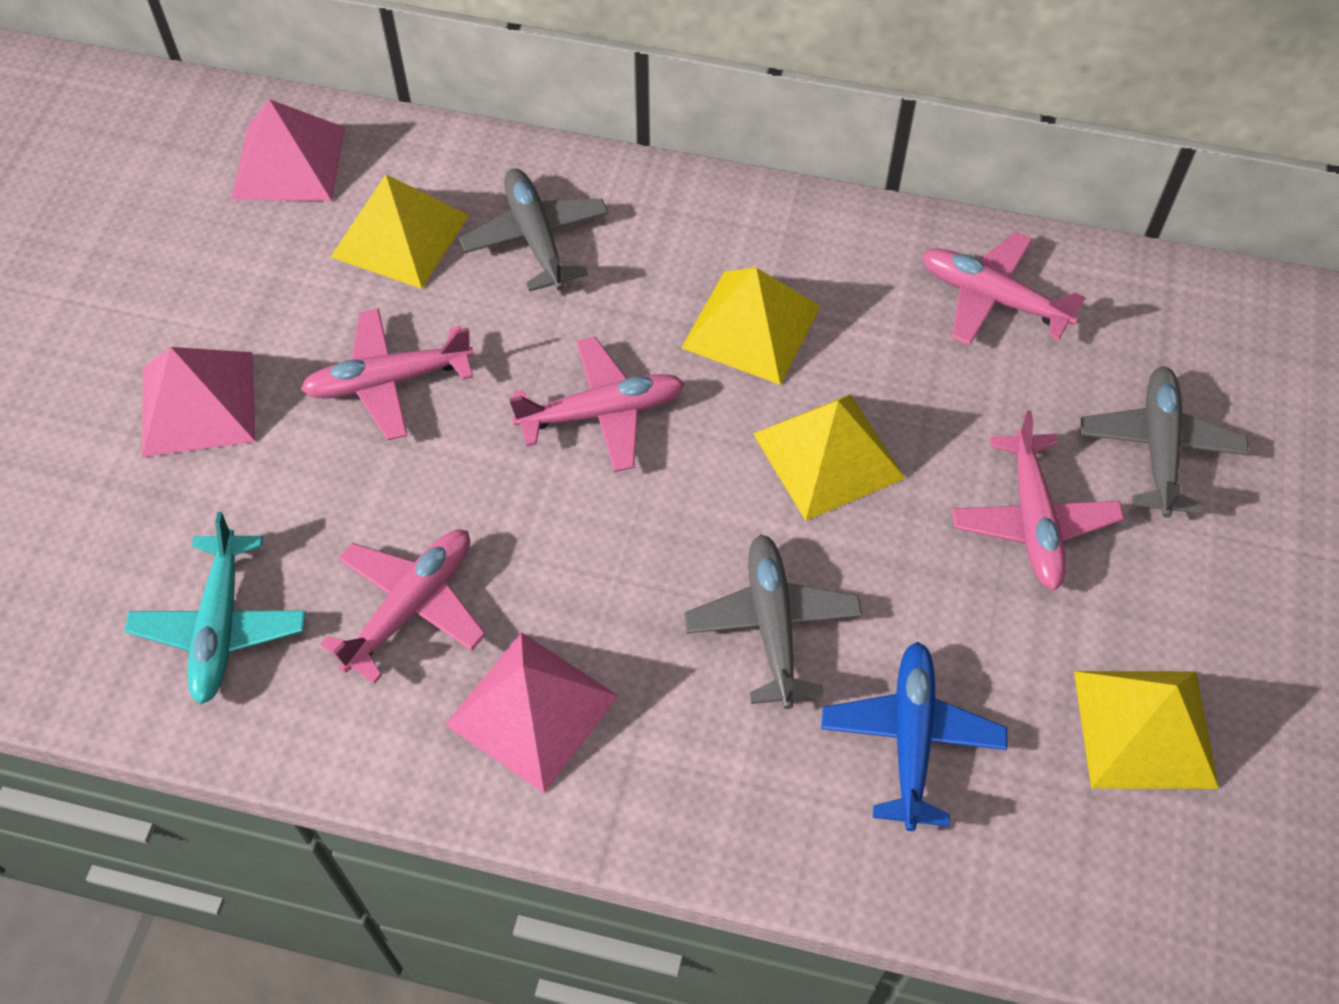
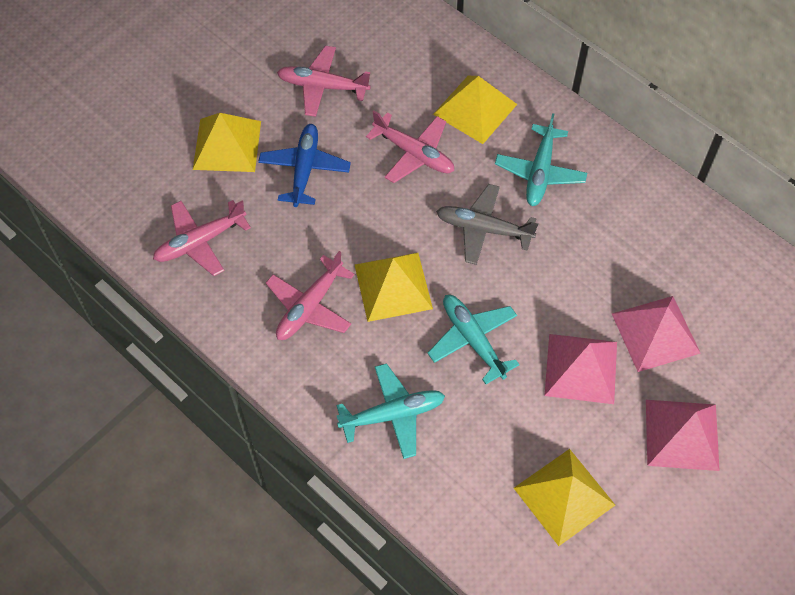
grey plane: 3 -> 1
pink plane: 5 -> 4
turquoise plane: 1 -> 3

